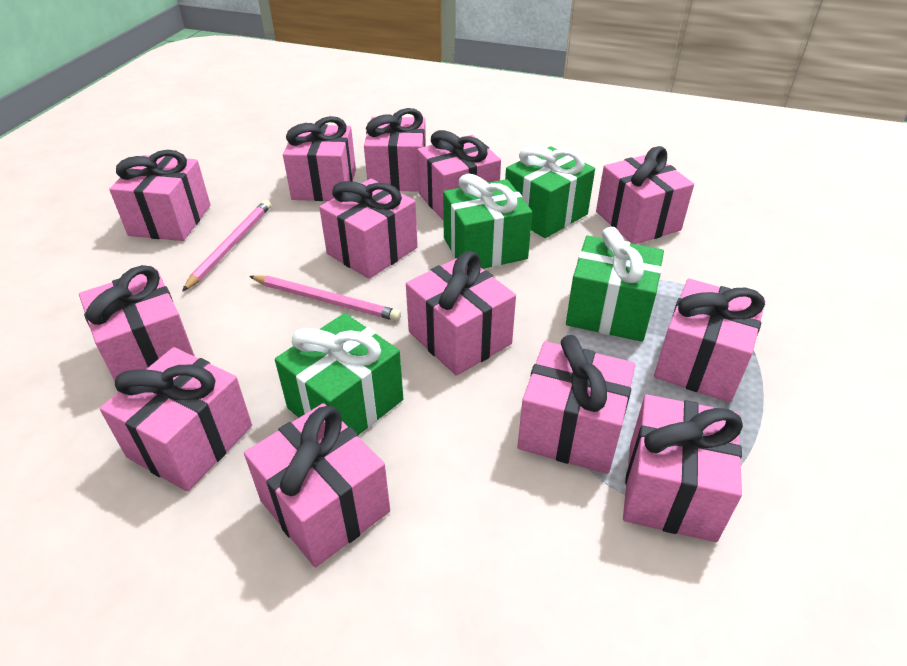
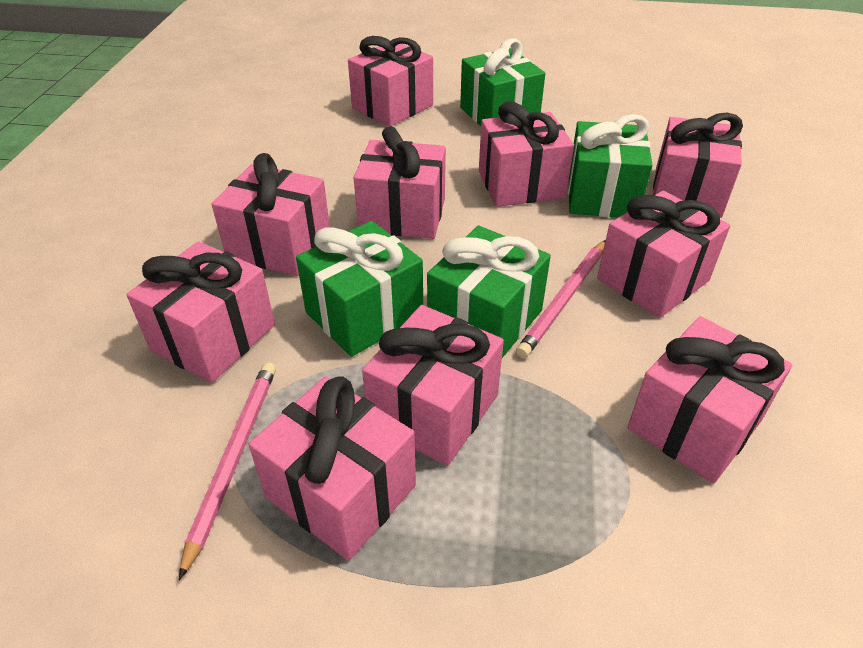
pink gift: 13 -> 10

